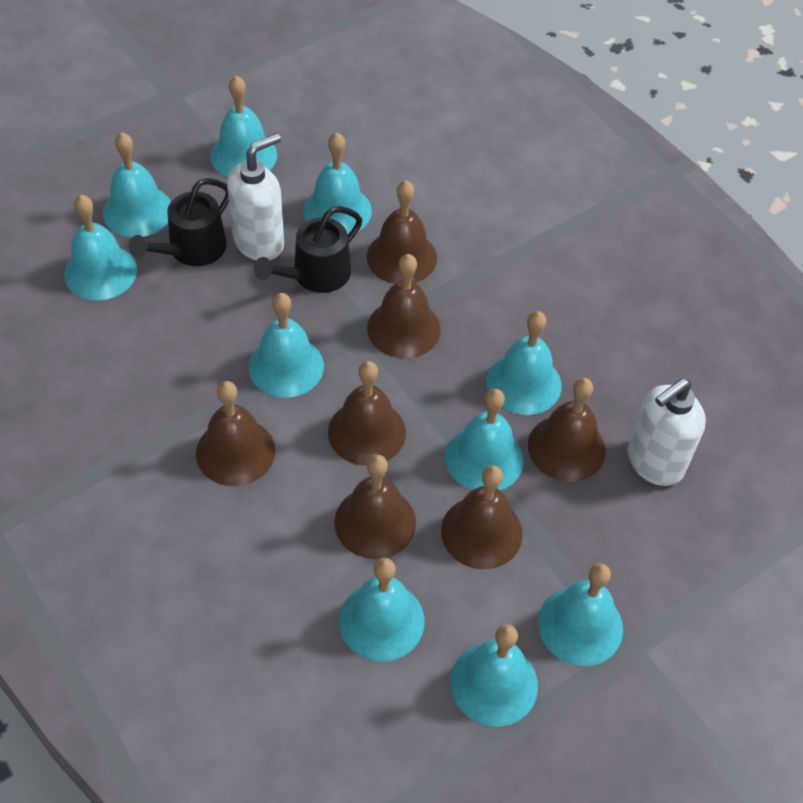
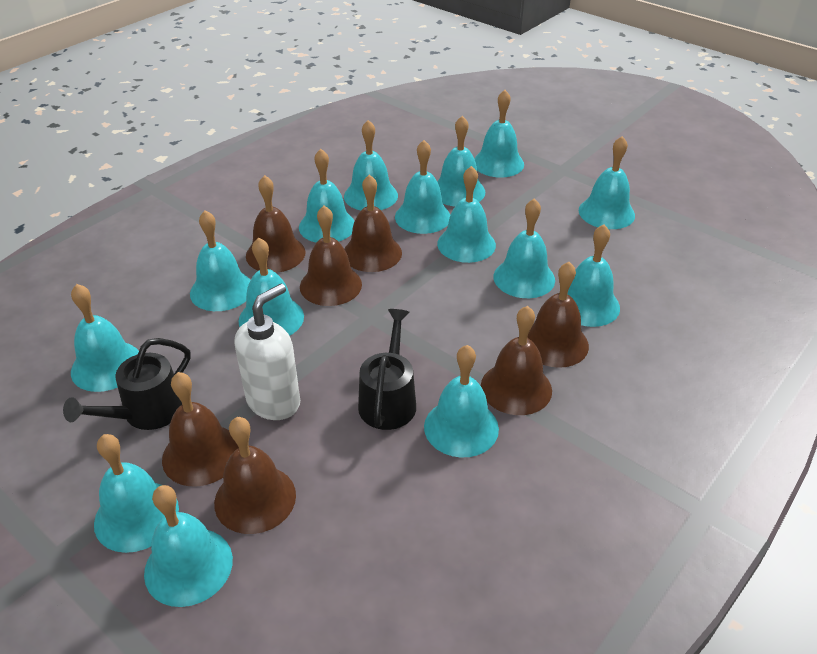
turquoise bell: 10 -> 15
white soap dispenser: 2 -> 1

